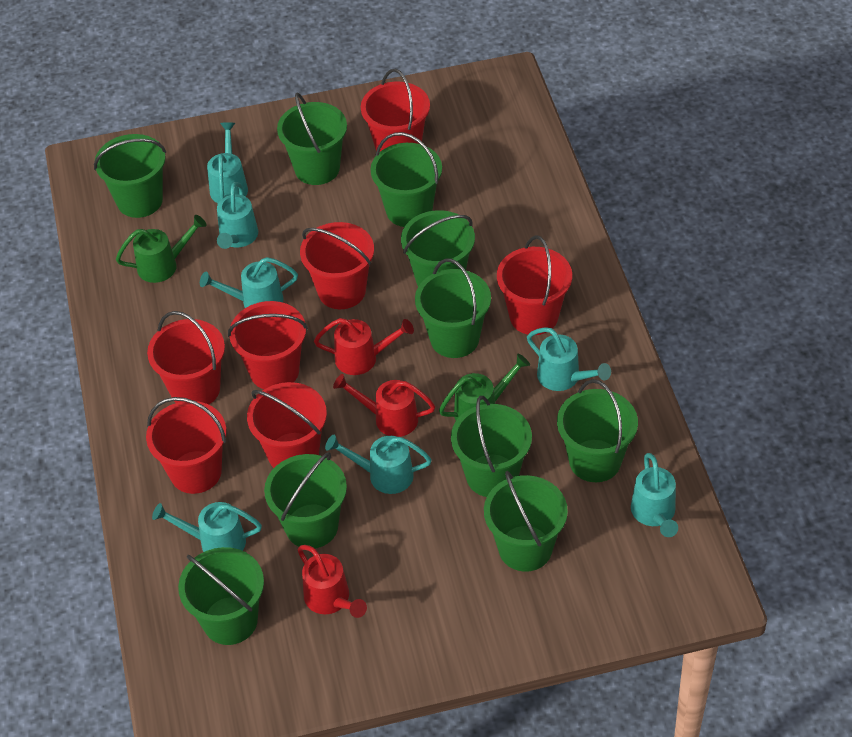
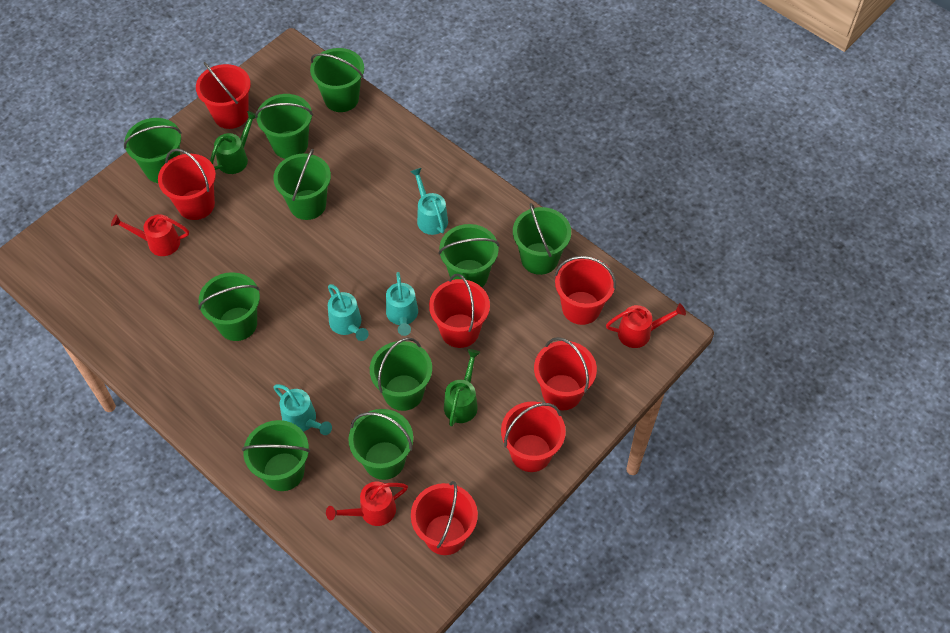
turquoise watering can: 7 -> 4

